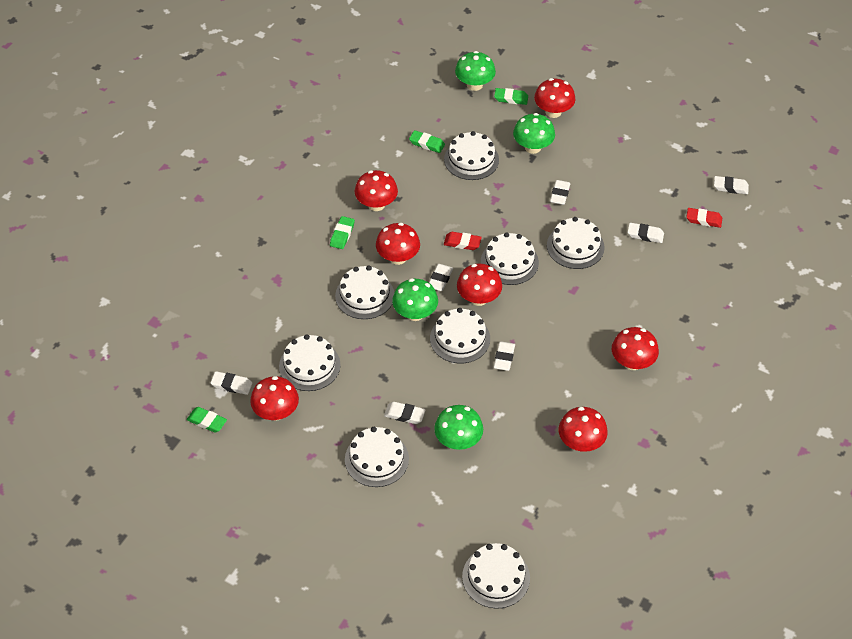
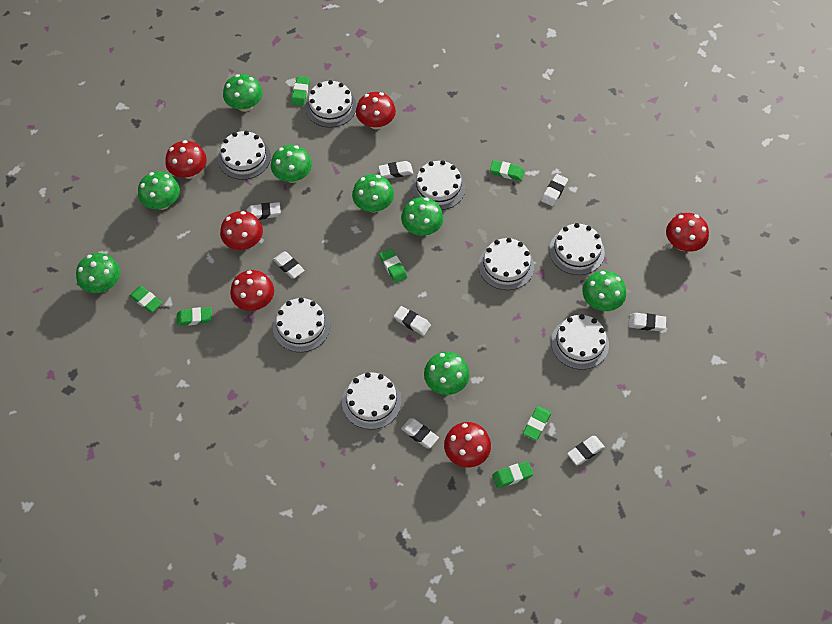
green eraser: 4 -> 7
green mushroom: 4 -> 8
red eraser: 2 -> 0
red mushroom: 7 -> 6
white eraser: 7 -> 8

